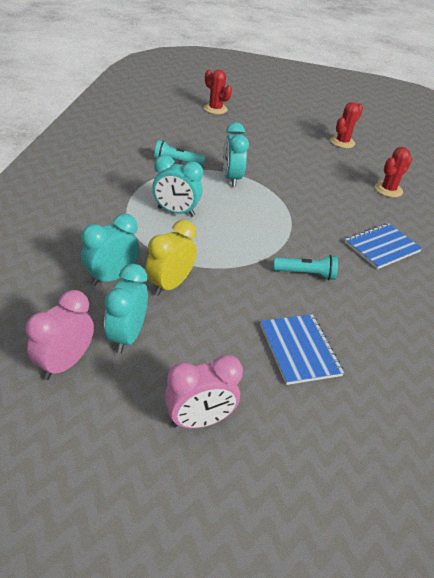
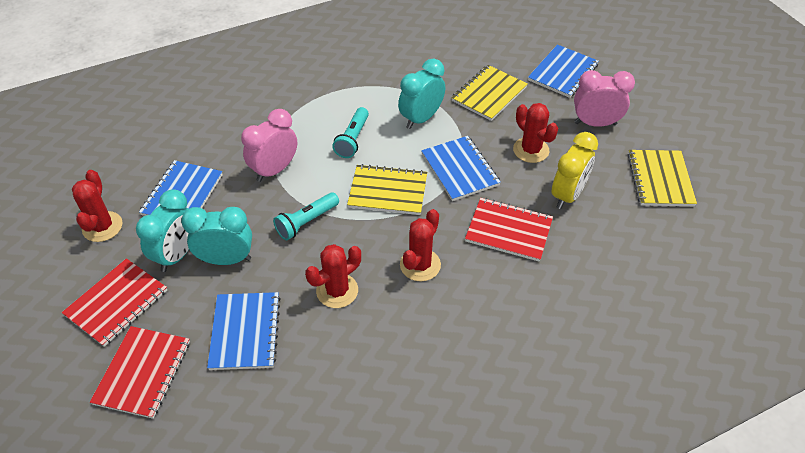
blue notebook: 2 -> 4
red cactus: 3 -> 4
red notebook: 0 -> 3
turquoise clock: 4 -> 3
yellow notebook: 0 -> 3

